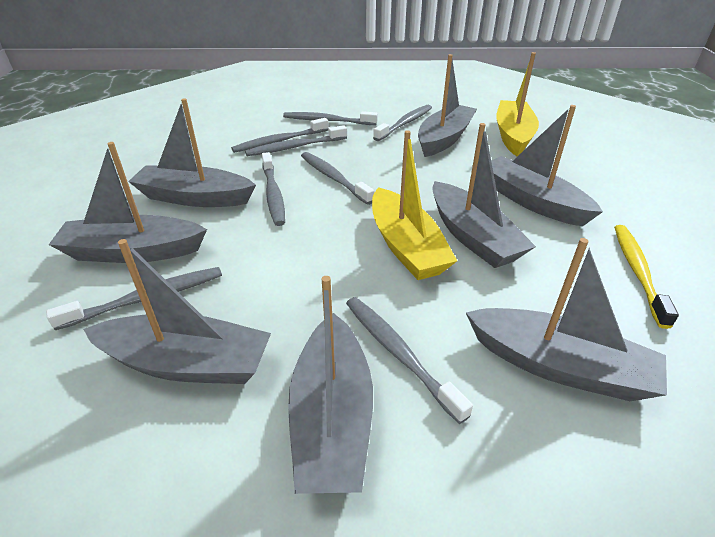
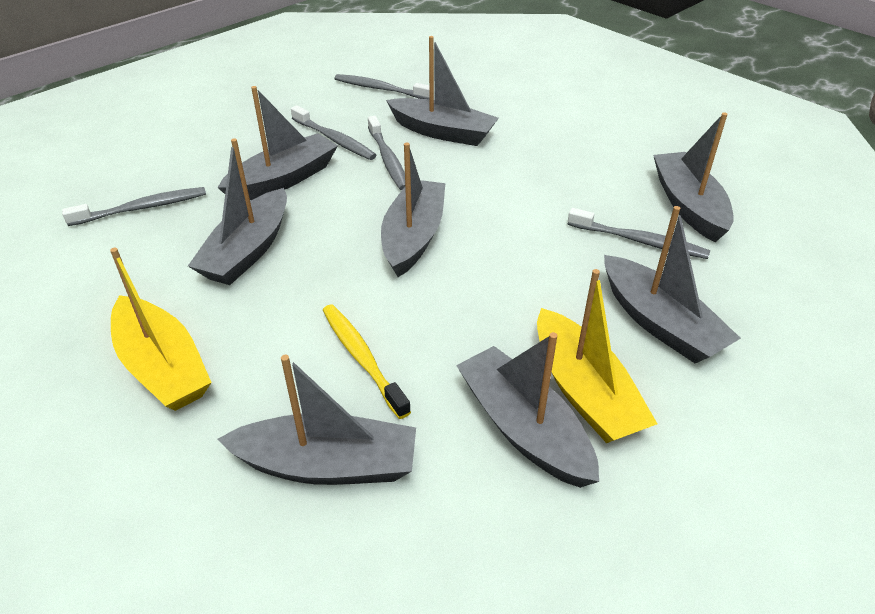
grey toothbrush: 8 -> 5

